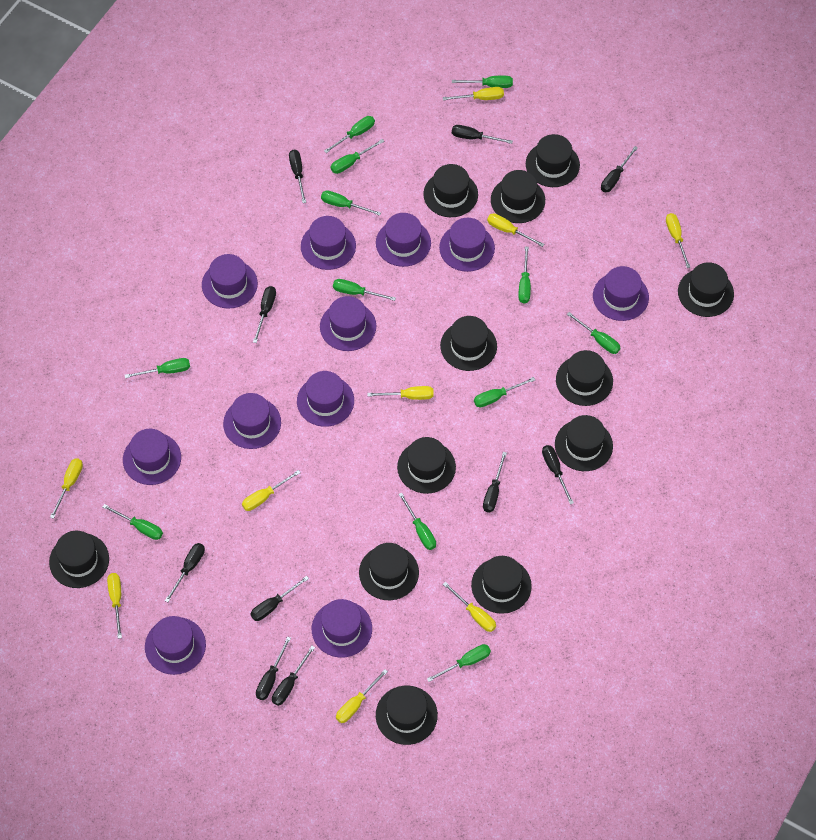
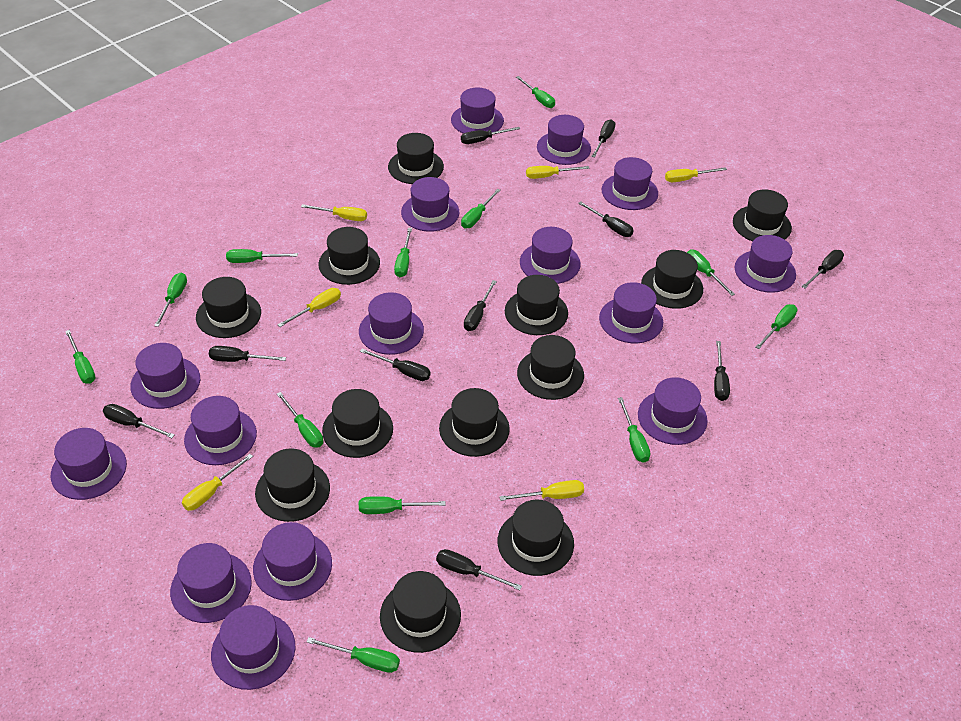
purple hat: 11 -> 15
yellow screwdriver: 9 -> 6

